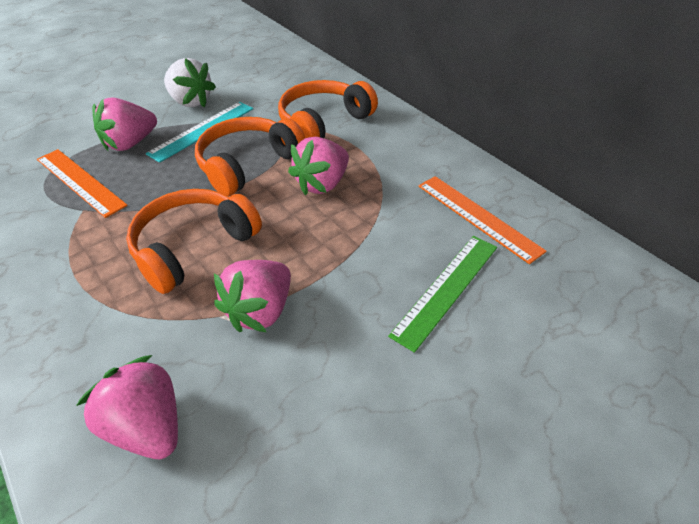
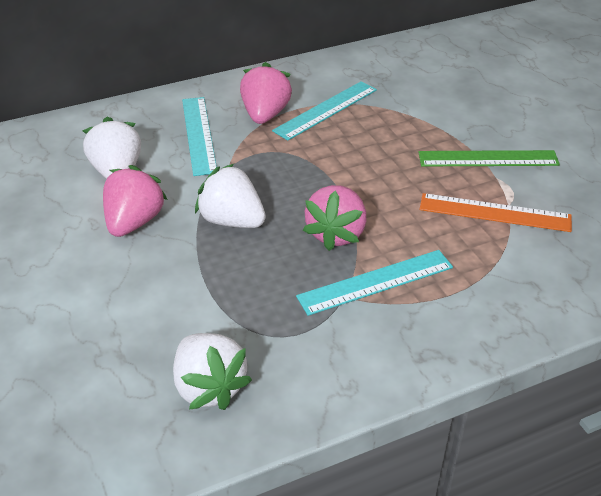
orange headphones: 3 -> 0
orange ruler: 2 -> 1
pink strawberry: 4 -> 3
turquoise ruler: 1 -> 3
white strawberry: 1 -> 3

